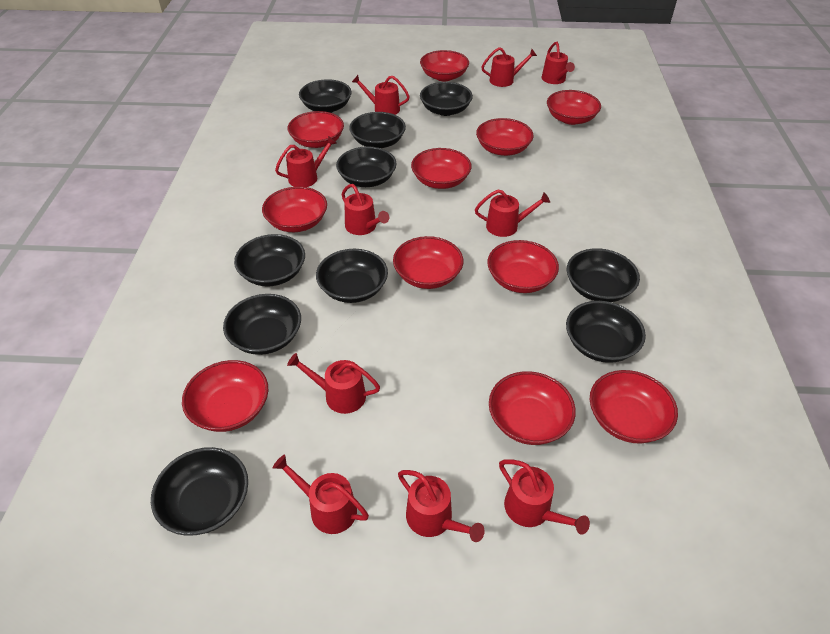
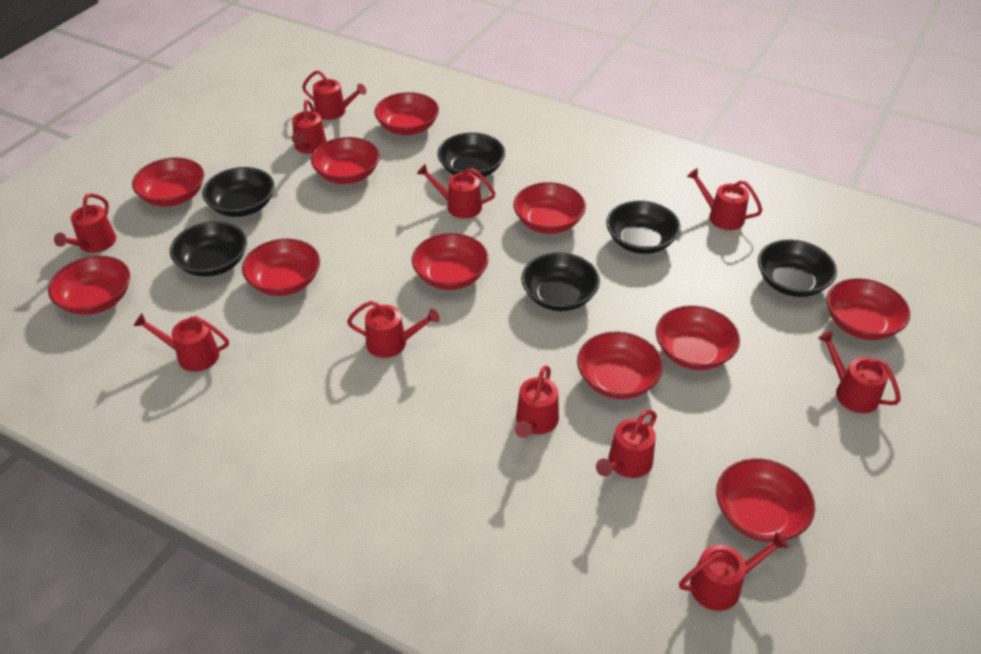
black bowl: 10 -> 6
red watering can: 10 -> 11

